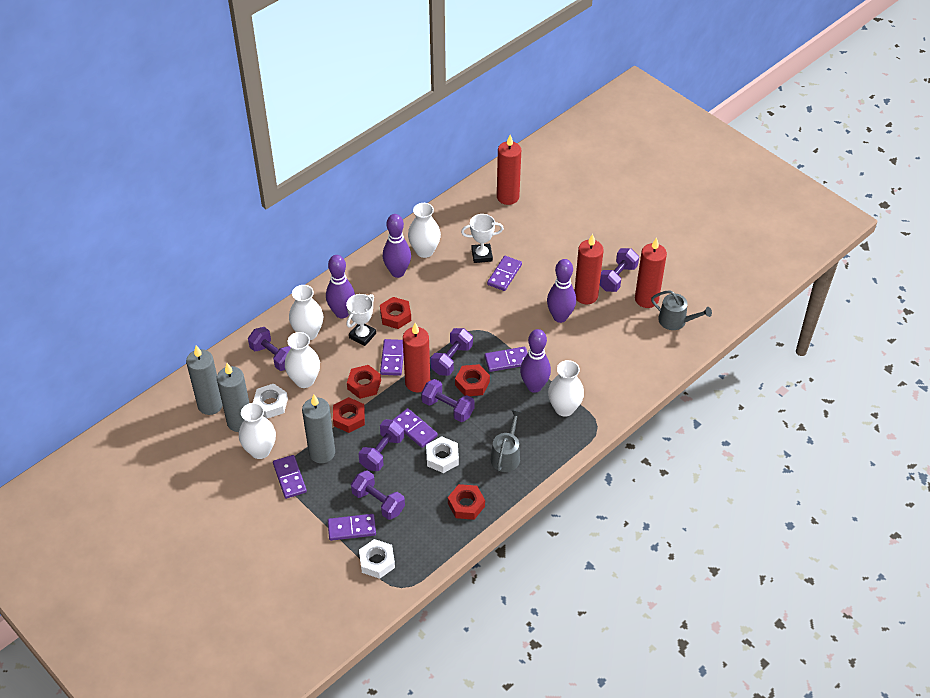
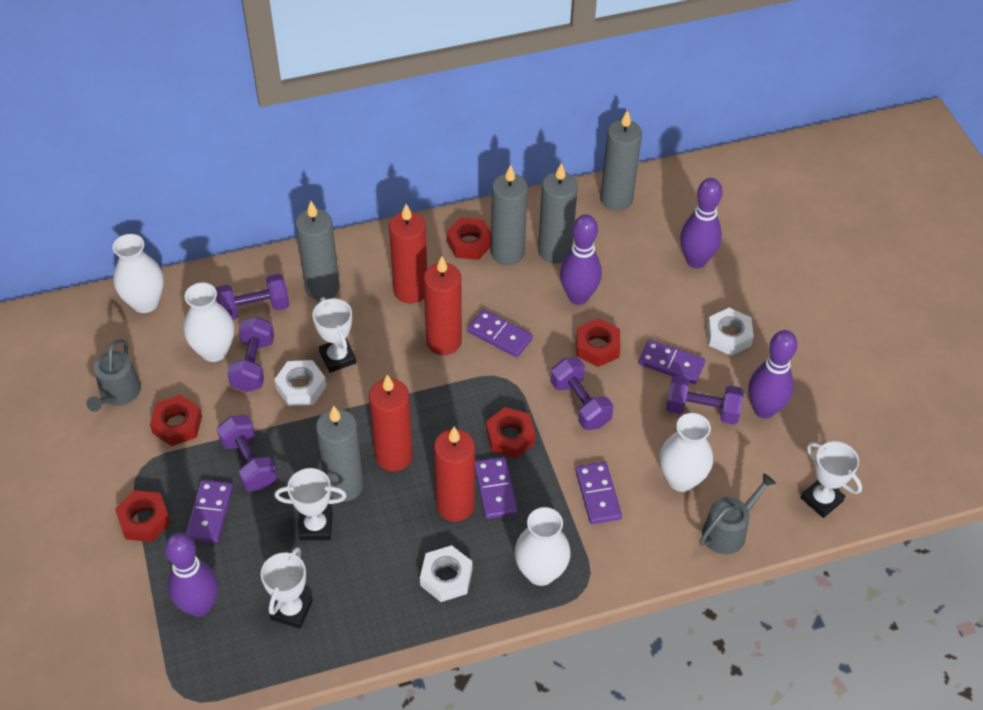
grey candle: 3 -> 5
purple domino: 6 -> 5
purple dumbbell: 6 -> 5
white trophy: 2 -> 4
white vase: 5 -> 4

